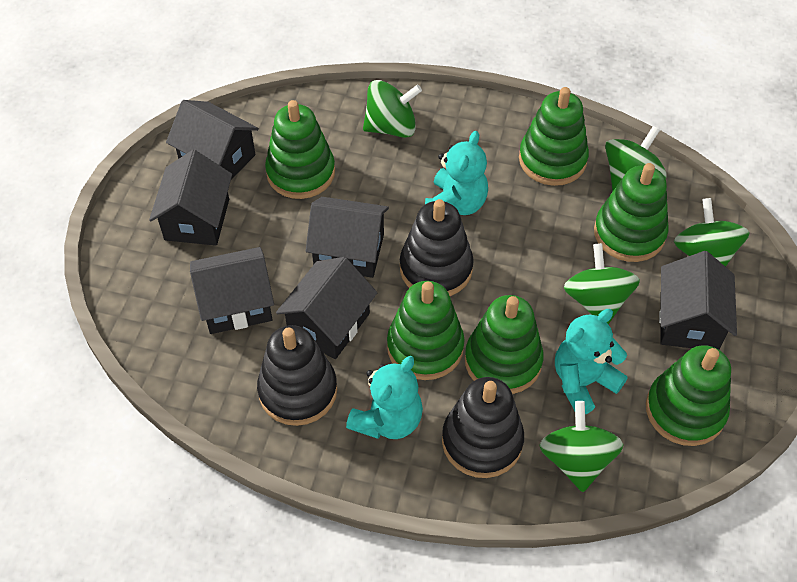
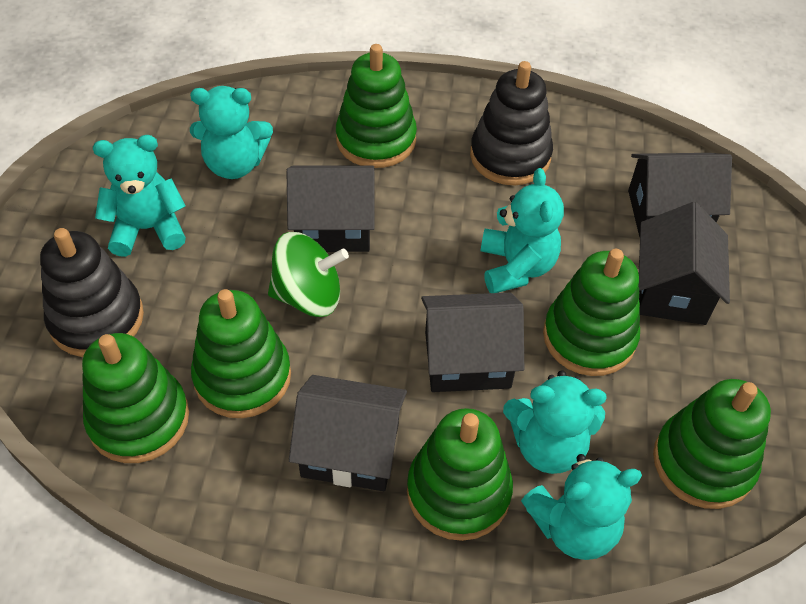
black house: 6 -> 5
black stacking toy: 3 -> 2
green spinning top: 5 -> 1
turquoise teddy bear: 3 -> 5

